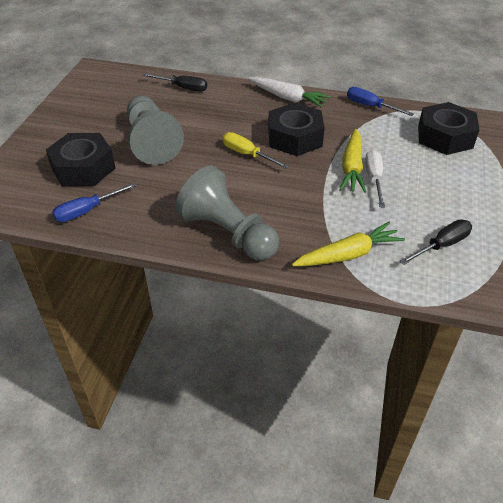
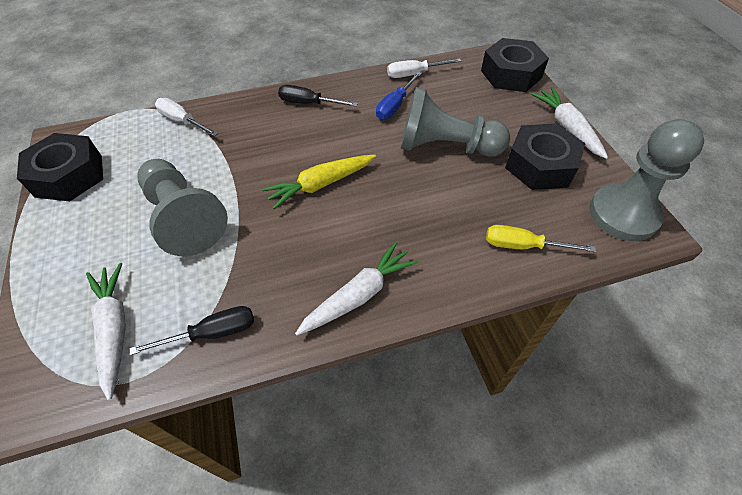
blue screwdriver: 2 -> 1
grey pawn: 2 -> 3
white carrot: 1 -> 3
white screwdriver: 1 -> 2
yellow carrot: 2 -> 1

